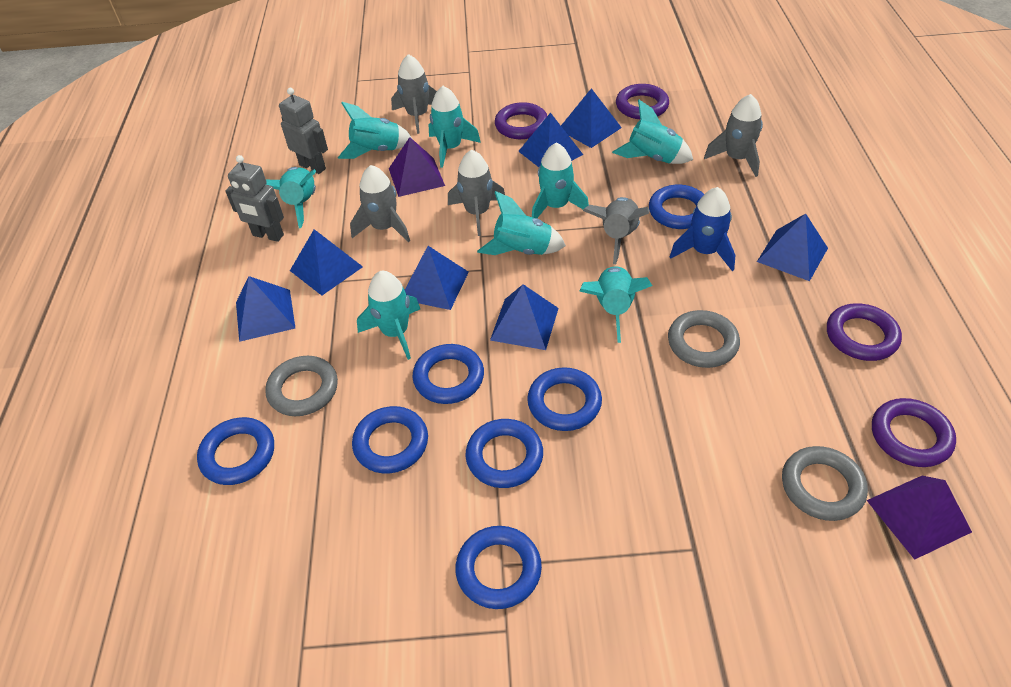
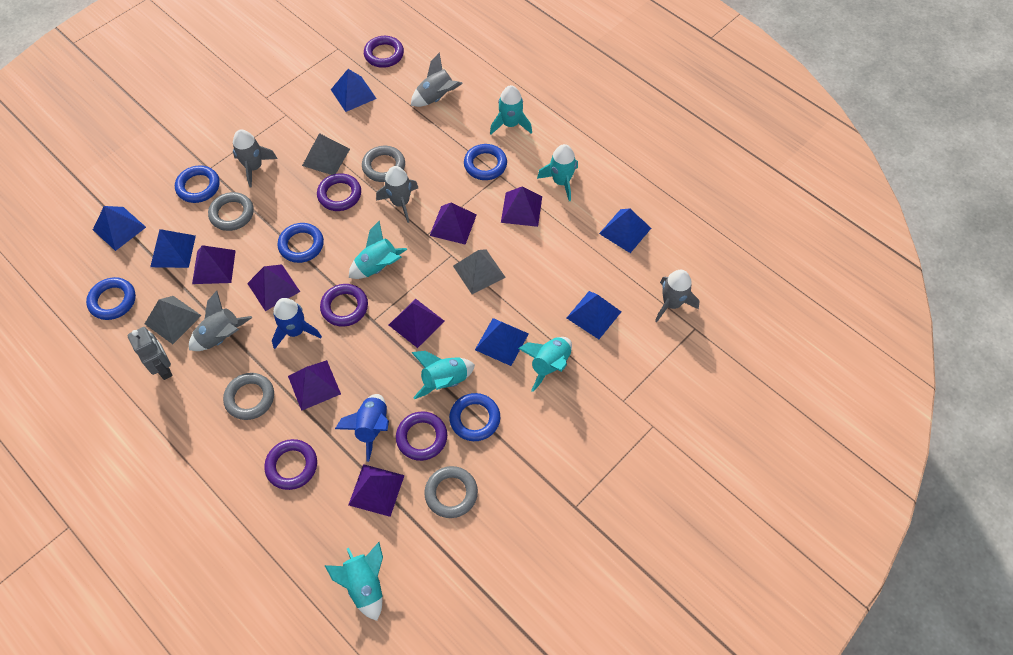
blue pyramid: 7 -> 6
blue ring: 7 -> 5
blue rocket: 1 -> 2
grey pyramid: 0 -> 3
grey ring: 3 -> 4
grey robot: 2 -> 1
purple pyramid: 2 -> 7
purple ring: 4 -> 5
turquoise rocket: 8 -> 6

